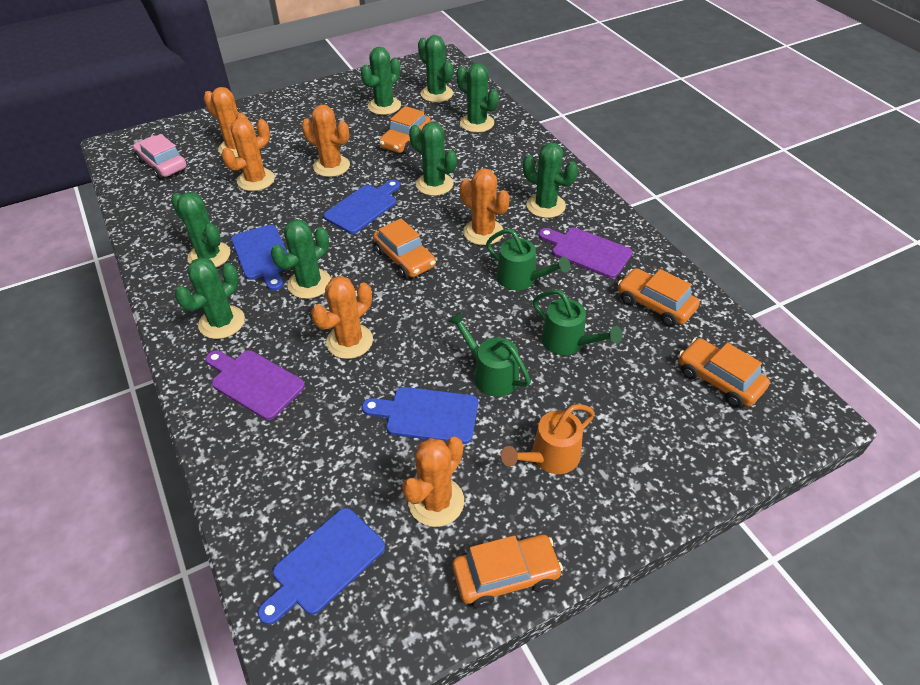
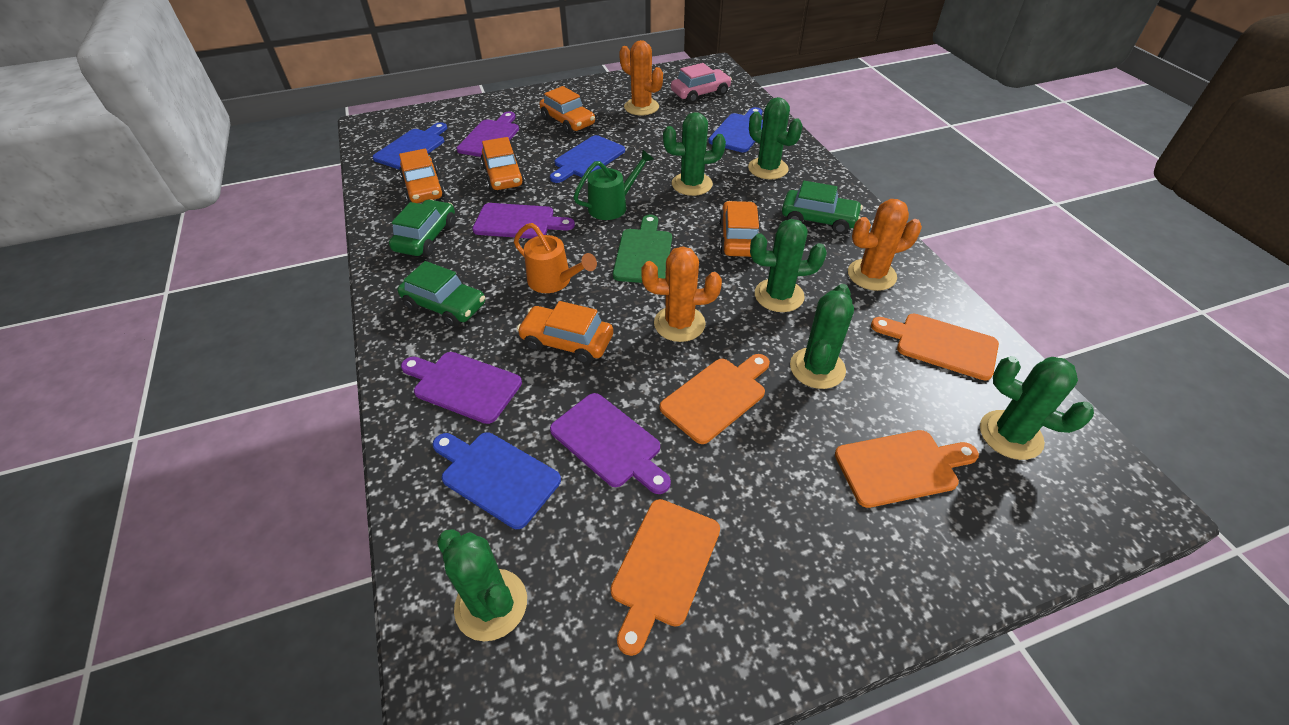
green cactus: 8 -> 6
green car: 0 -> 3
green cutting board: 0 -> 1
green watering can: 3 -> 1
orange cactus: 6 -> 3
orange cutting board: 0 -> 4
purple cutting board: 2 -> 4

